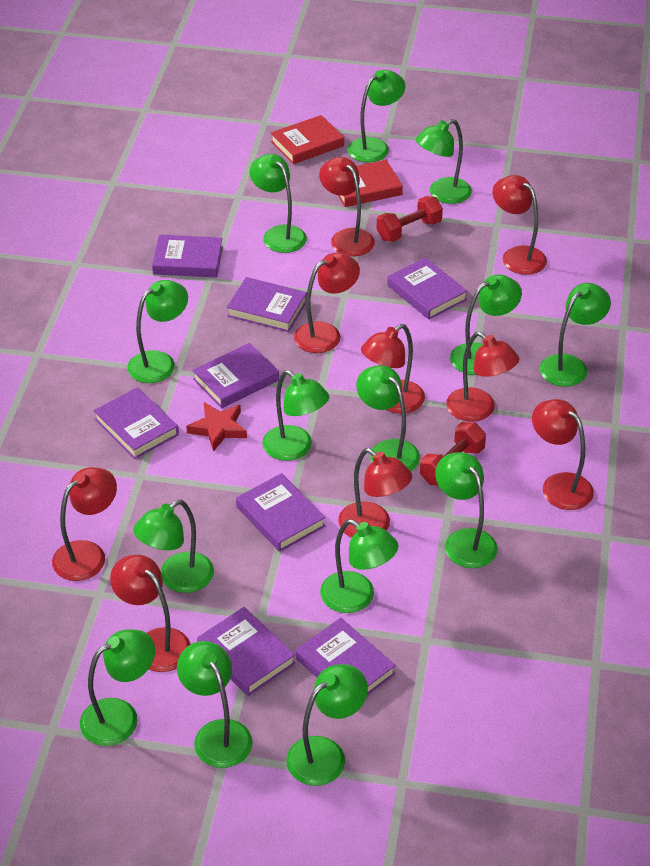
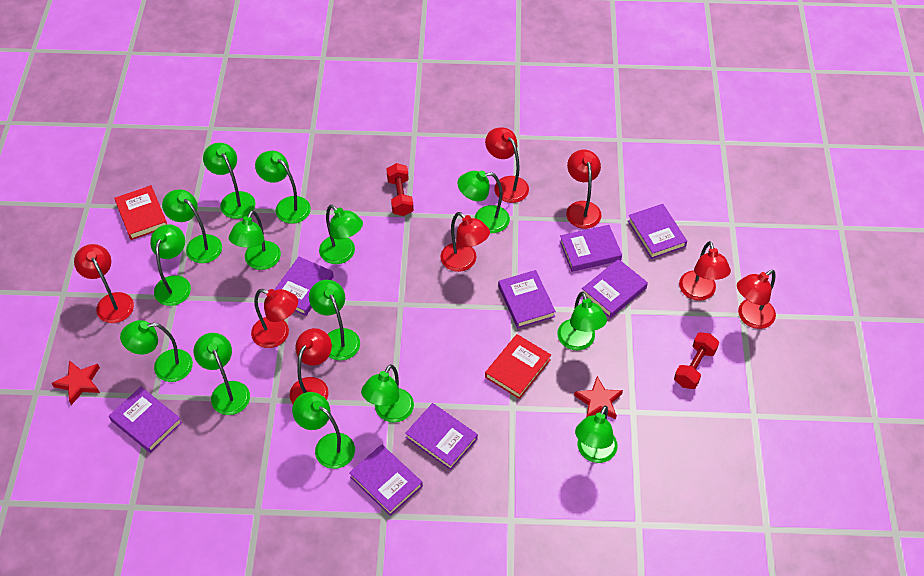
red lamp: 9 -> 8
red star: 1 -> 2

